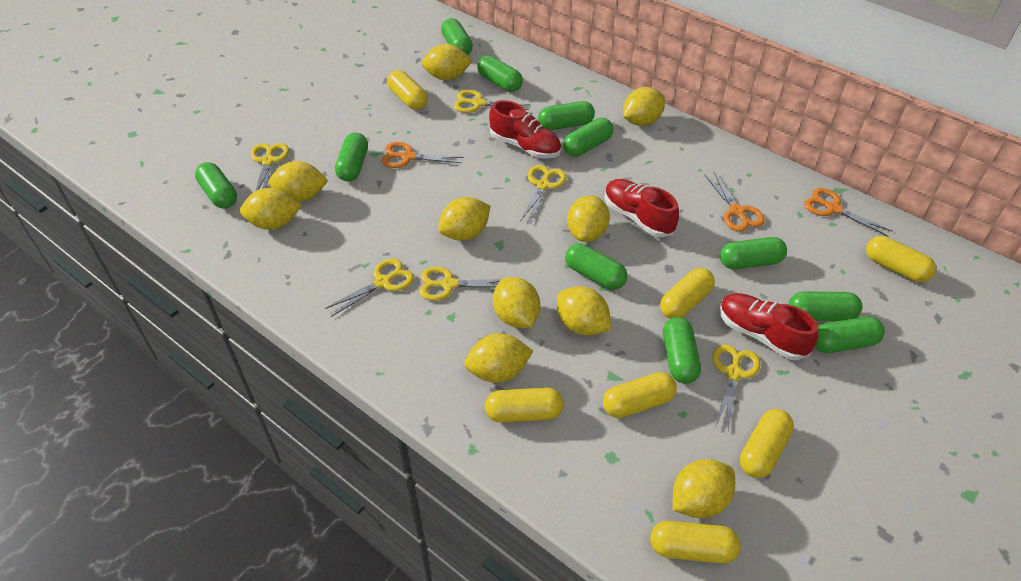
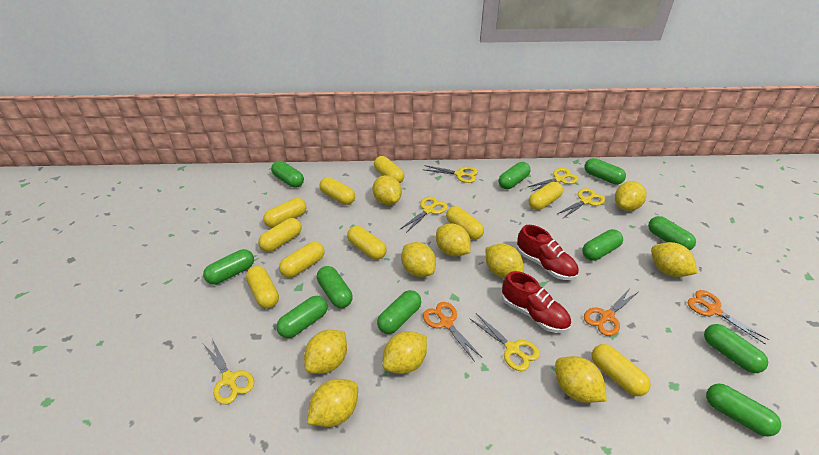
red shoe: 3 -> 2
yellow capsule: 7 -> 10

